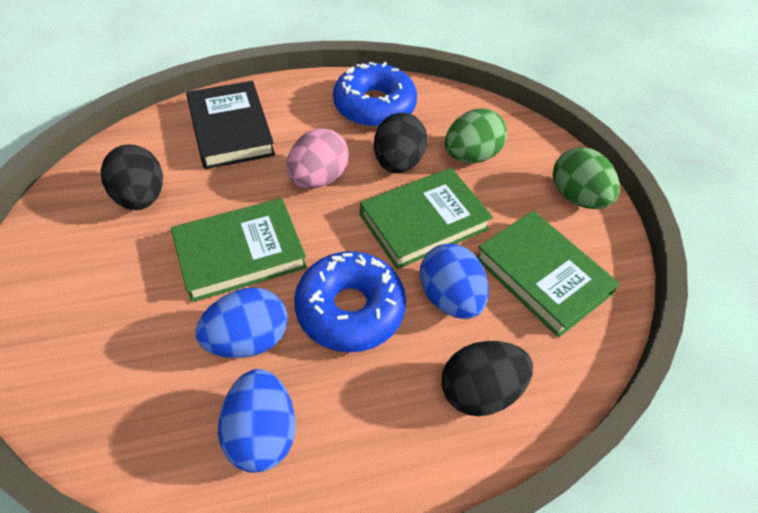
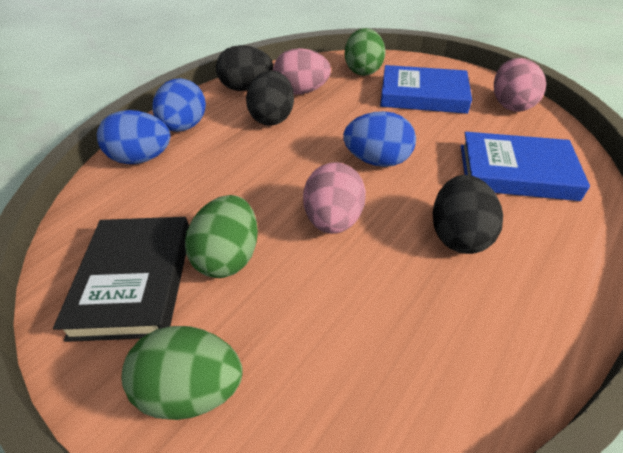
blue book: 0 -> 2
blue donut: 2 -> 0
green book: 3 -> 0
green egg: 2 -> 3
pink egg: 1 -> 3

